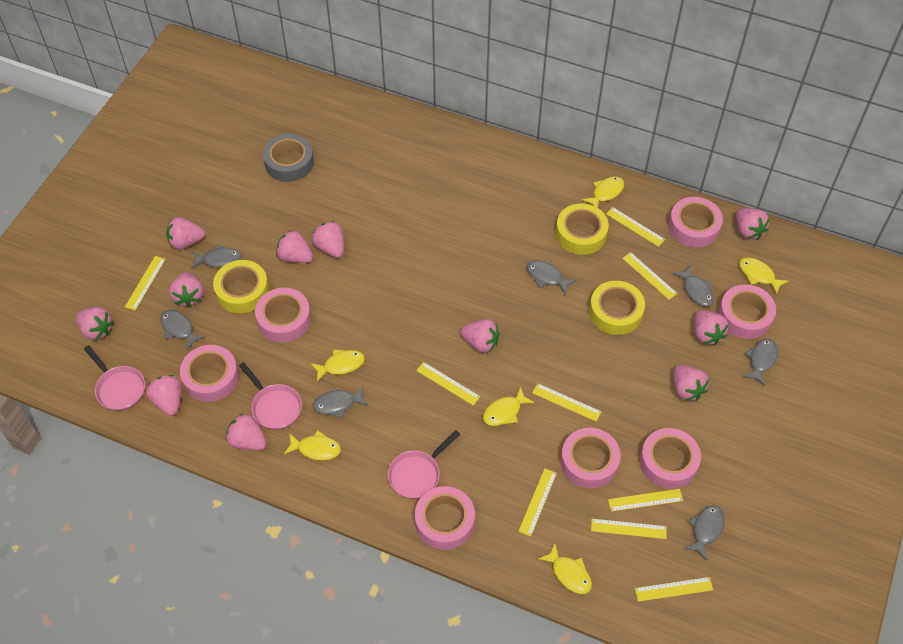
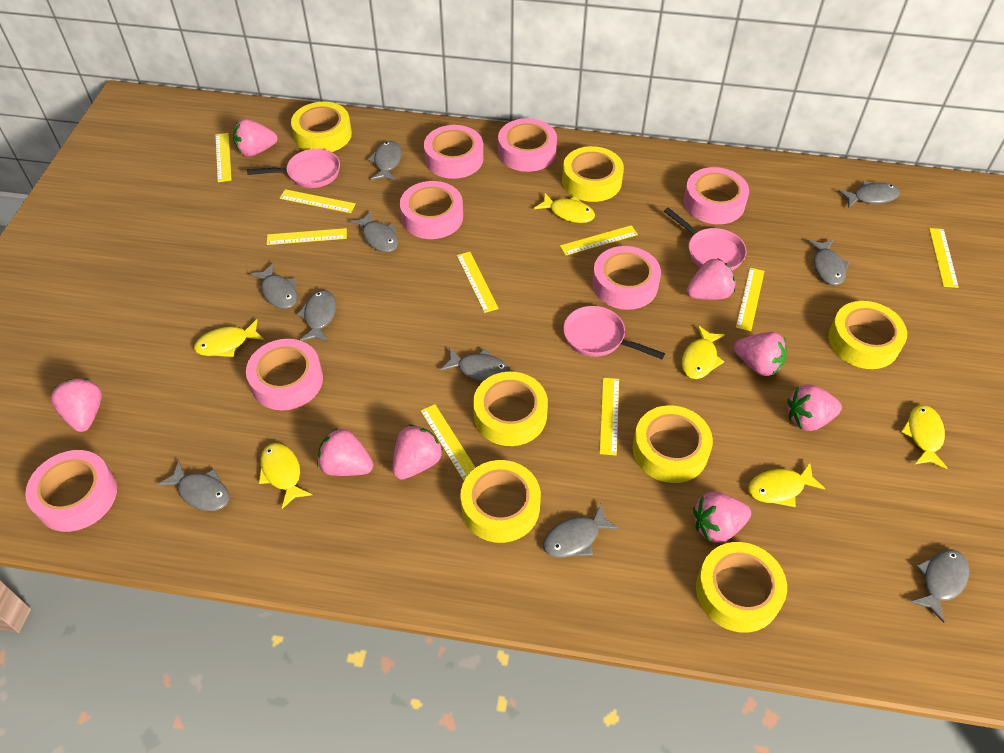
grey fish: 7 -> 10
grey tape: 1 -> 0
pink strawberry: 11 -> 8
yellow tape: 3 -> 7

